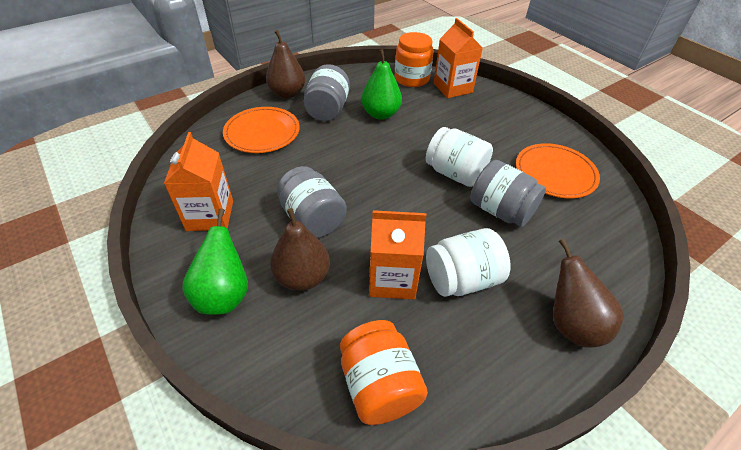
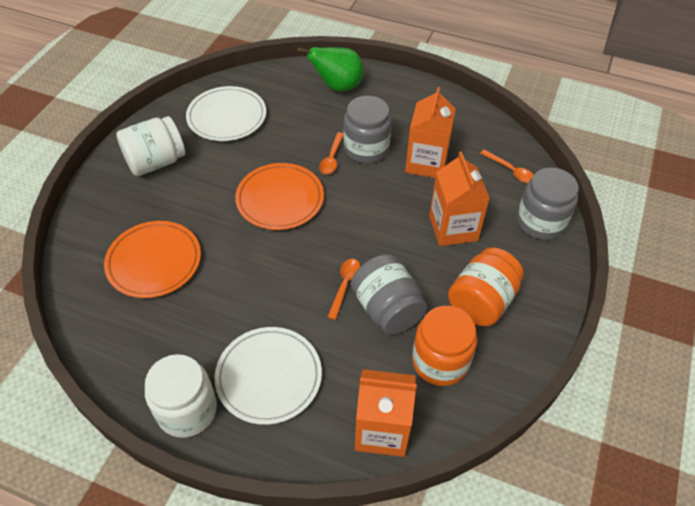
brown pear: 3 -> 0
green pear: 2 -> 1
orange spoon: 0 -> 3
white plate: 0 -> 2

